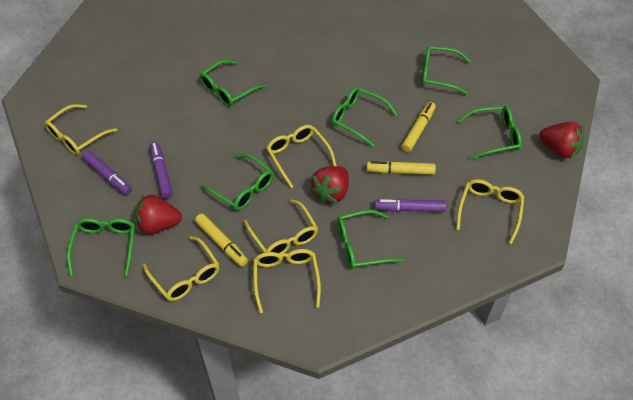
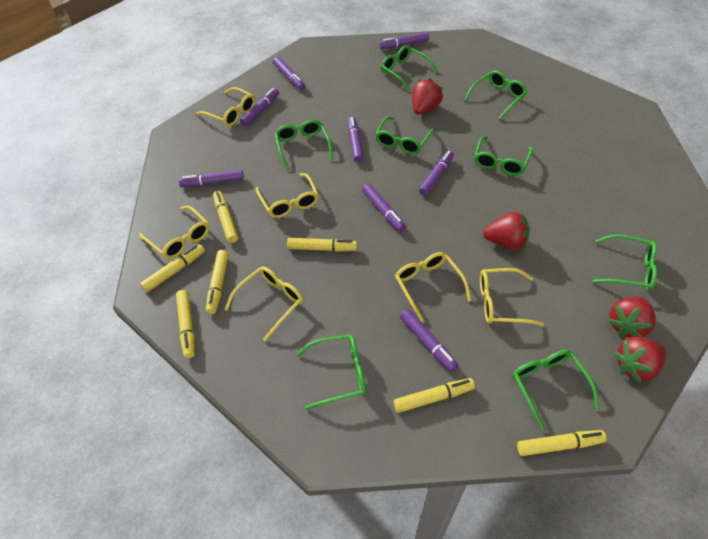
green glasses: 7 -> 8
purple marker: 3 -> 8
red strawberry: 3 -> 4
yellow marker: 3 -> 7

